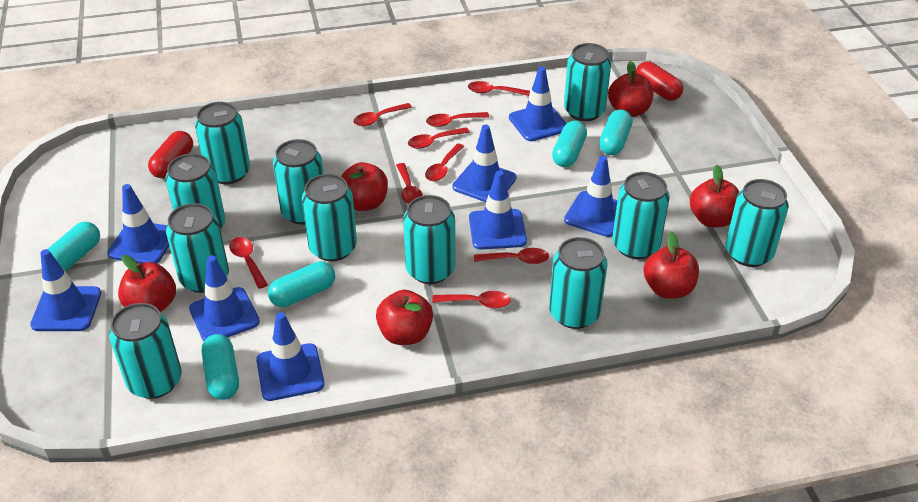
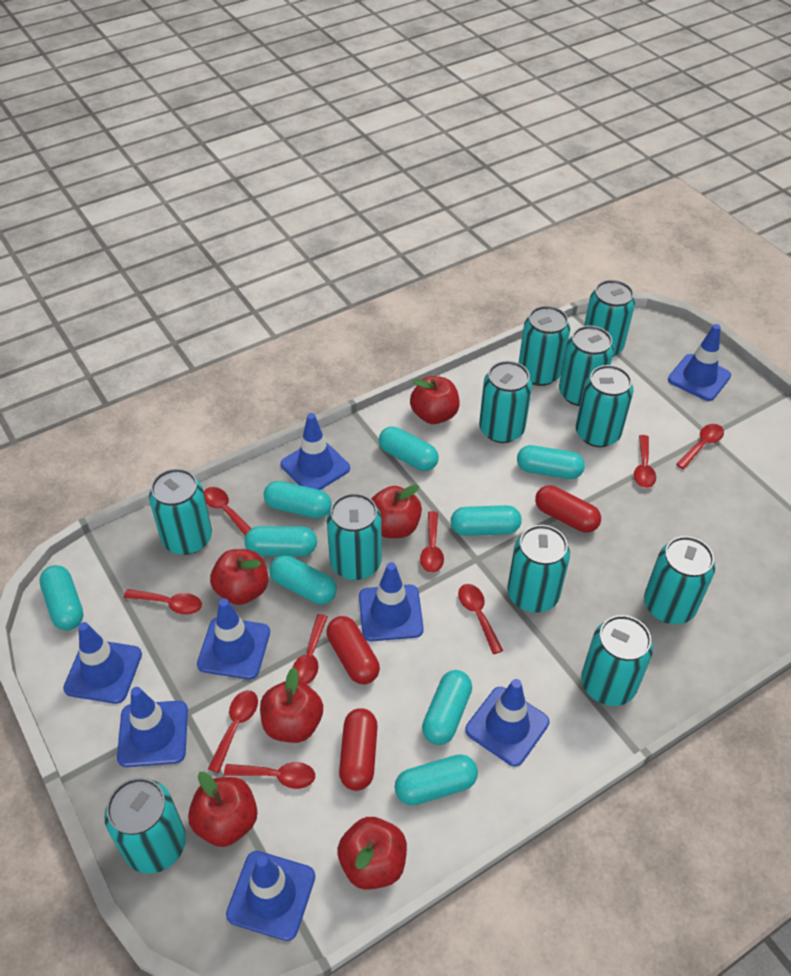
red capsule: 2 -> 3
turquoise capsule: 5 -> 9

